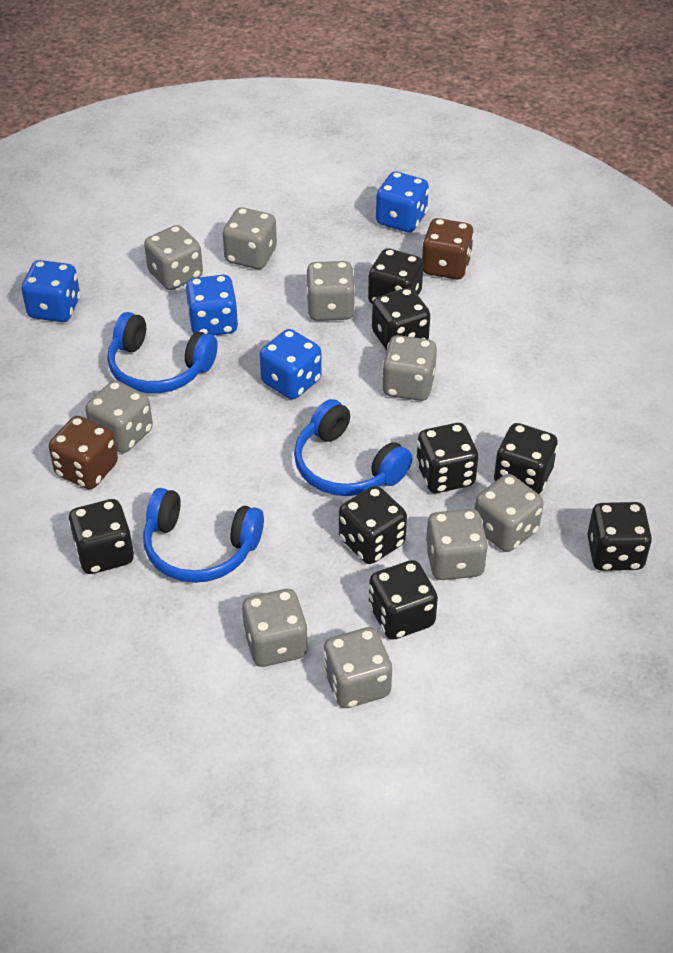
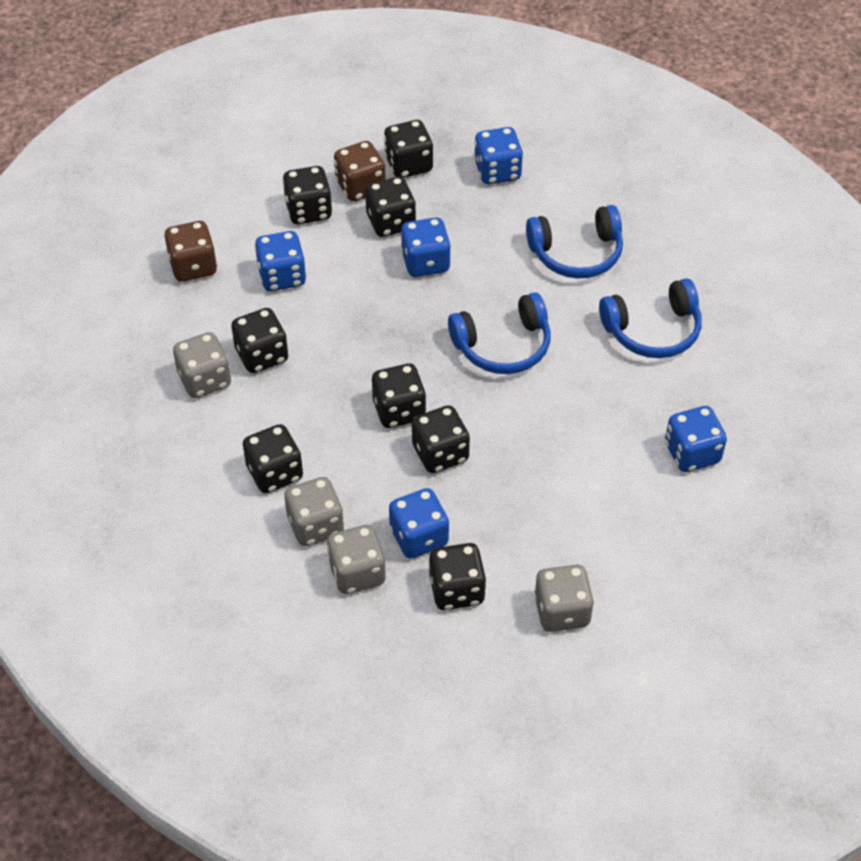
blue dice: 4 -> 5
grey dice: 9 -> 4

